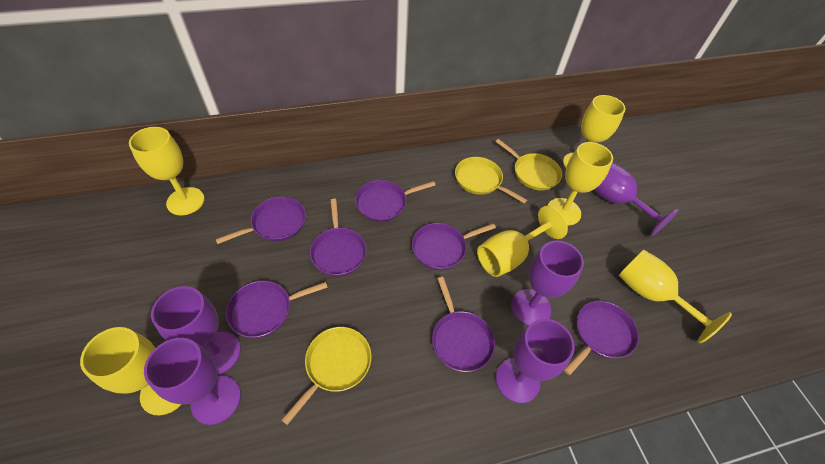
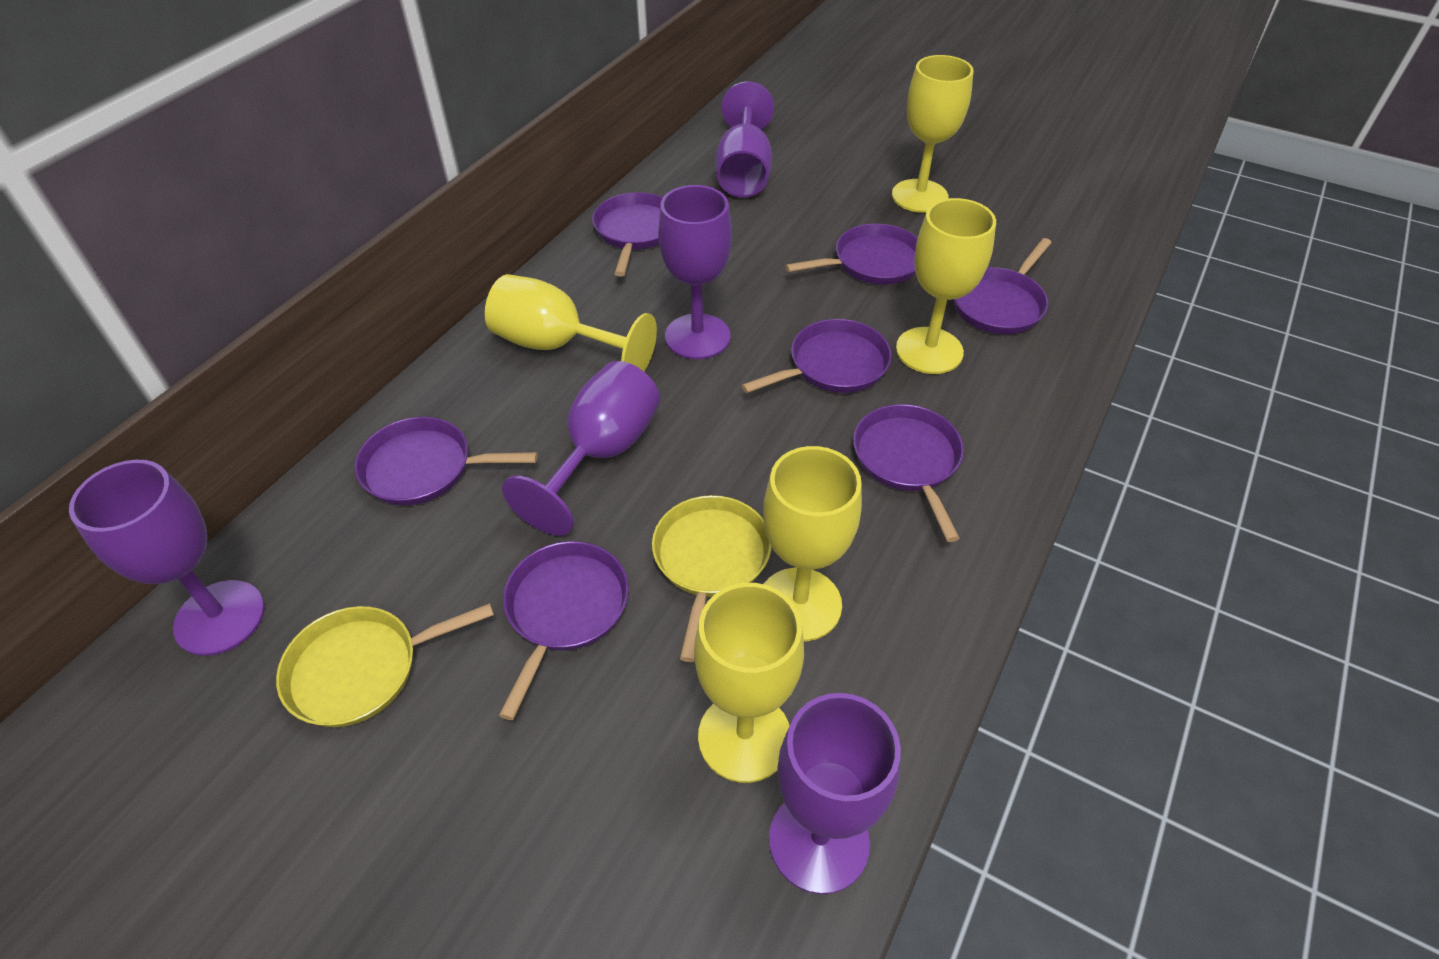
yellow goblet: 6 -> 5
yellow pan: 3 -> 2

